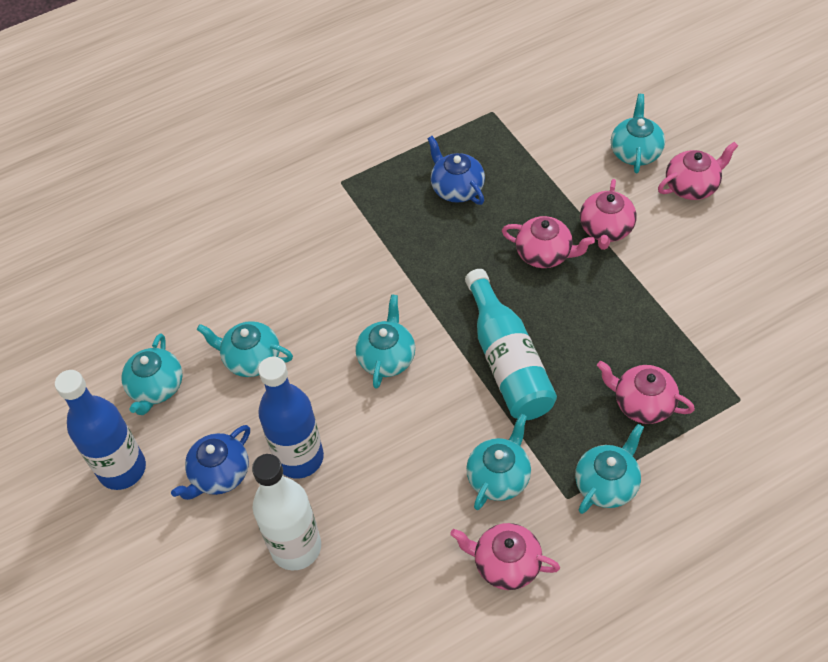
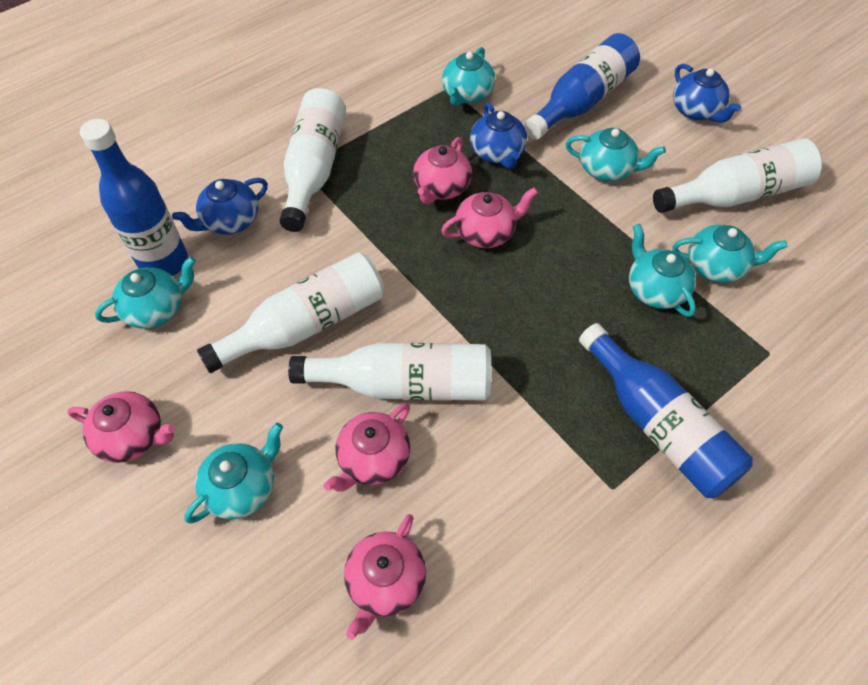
blue bottle: 2 -> 3
blue teapot: 2 -> 3
turquoise bottle: 1 -> 0
white bottle: 1 -> 4

